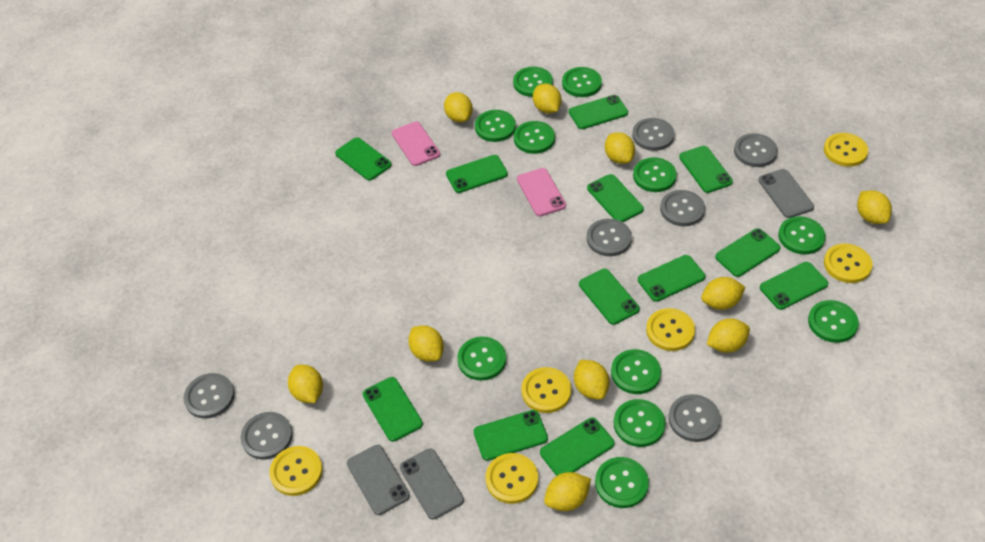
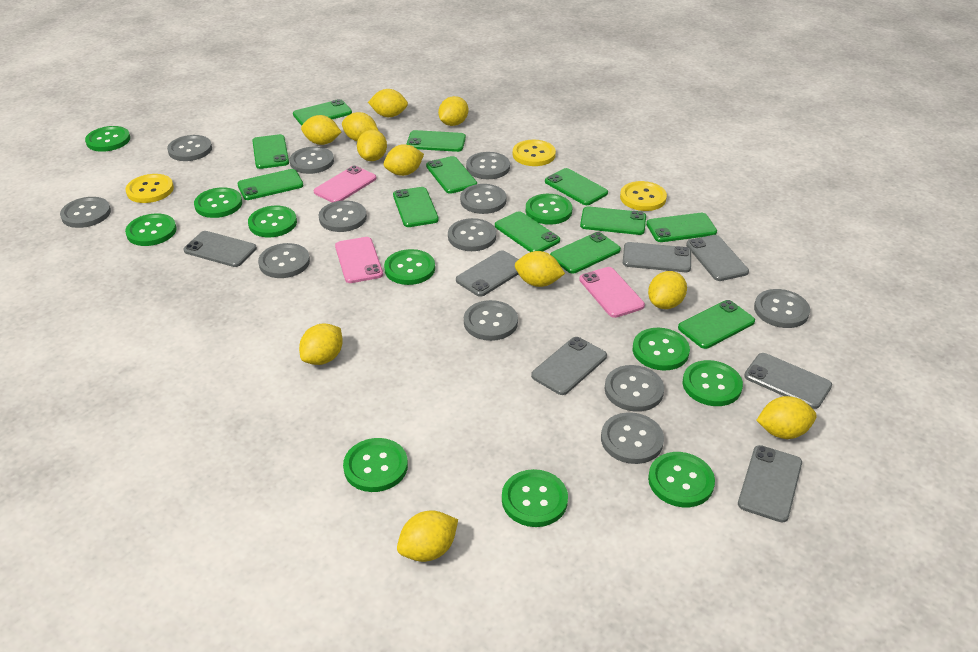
grey button: 7 -> 12
grey phone: 3 -> 7
pink phone: 2 -> 3
yellow button: 6 -> 3
yellow lemon: 10 -> 11

